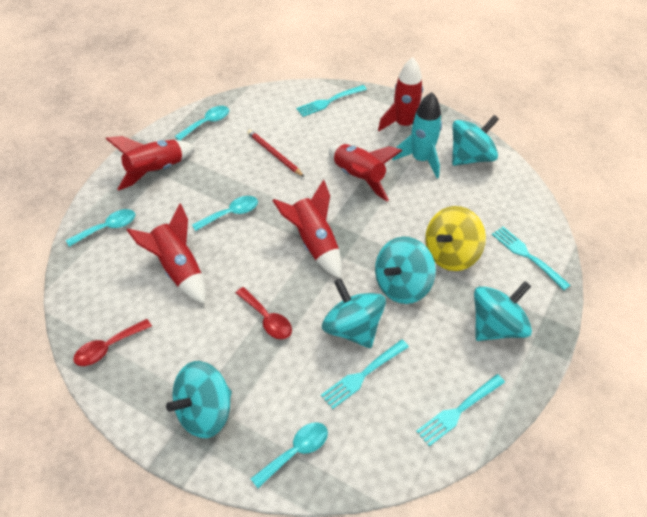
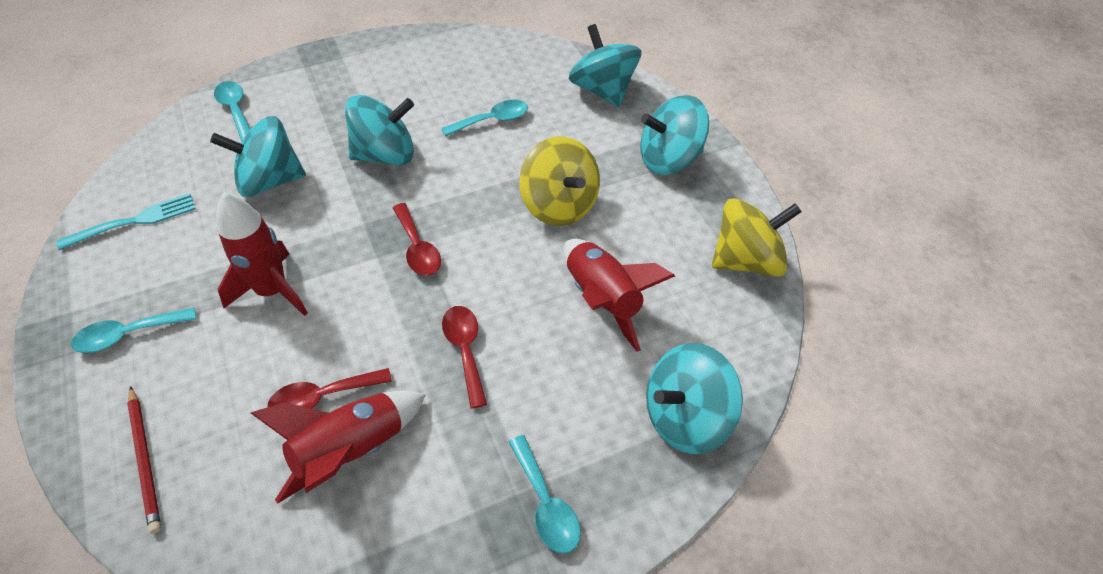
red rocket: 5 -> 3
red spoon: 2 -> 3
turquoise fork: 4 -> 1
turquoise rocket: 1 -> 0
yellow spinning top: 1 -> 2

